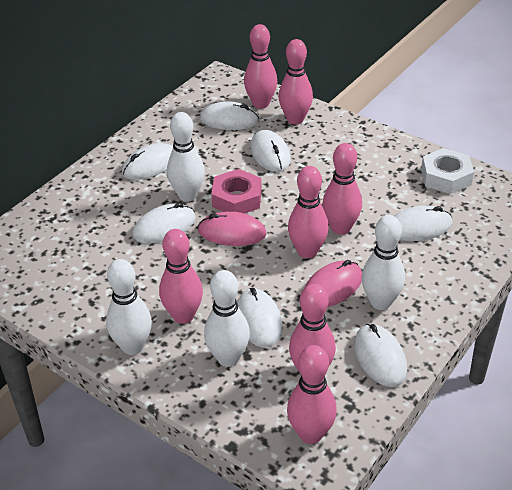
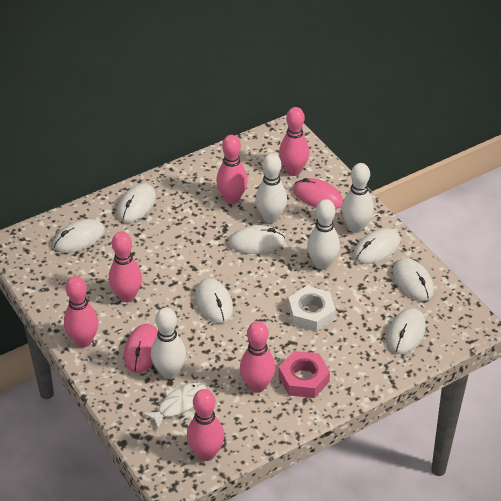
pink bowling pin: 7 -> 6
white fish: 0 -> 1

